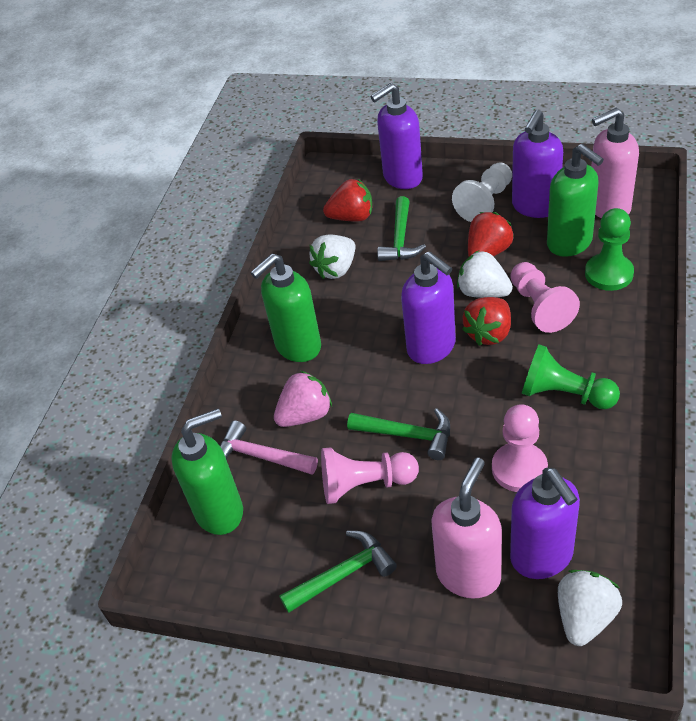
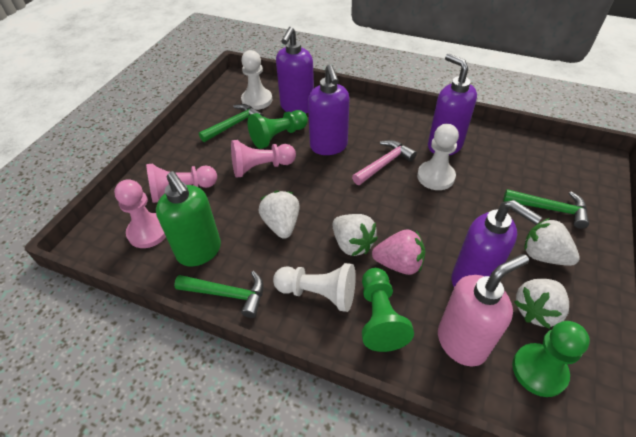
green pawn: 2 -> 3
green soap dispenser: 3 -> 1
pink soap dispenser: 2 -> 1
red strawberry: 3 -> 0
white pawn: 1 -> 3
white strawberry: 3 -> 4

